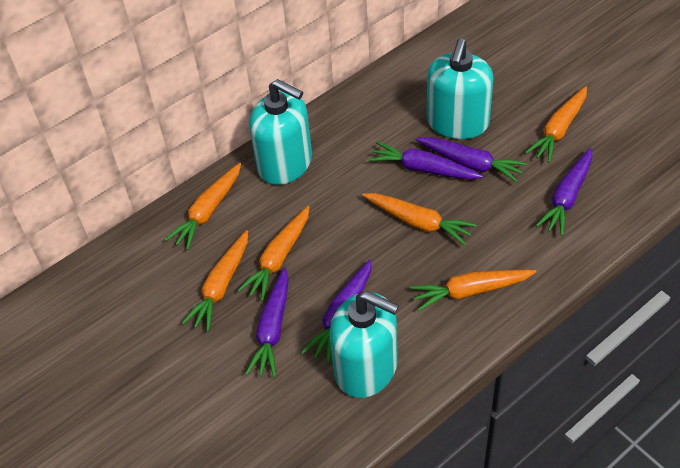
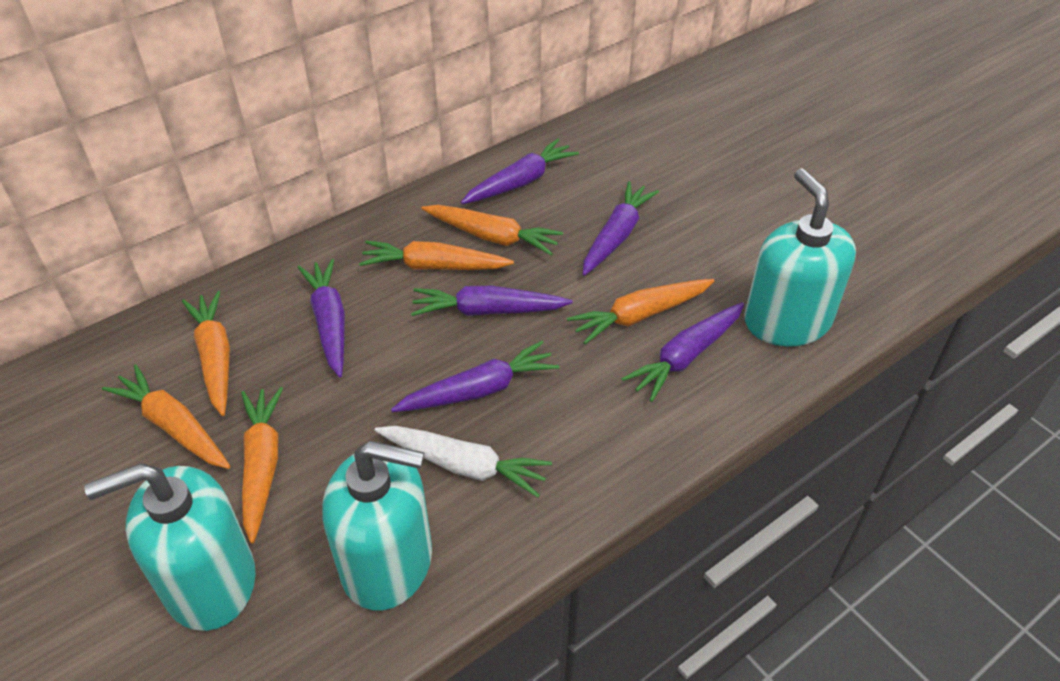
purple carrot: 5 -> 6
white carrot: 0 -> 1

